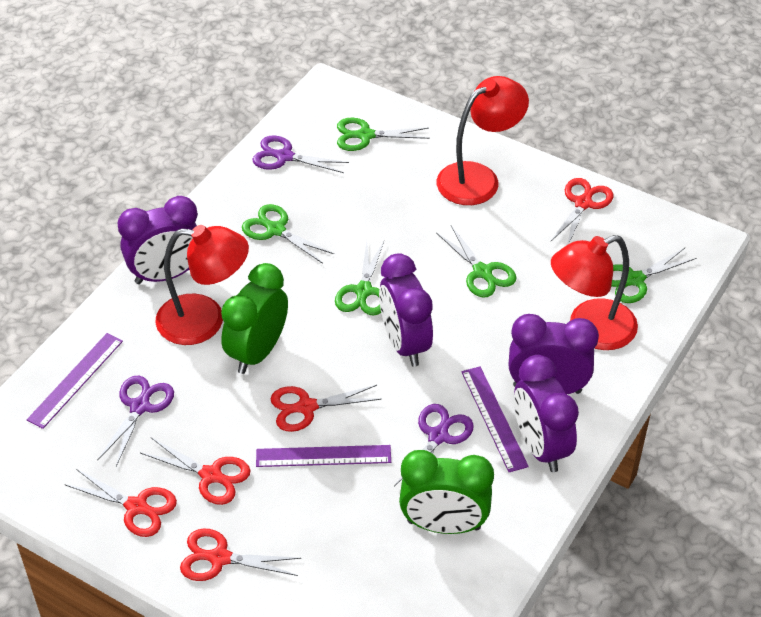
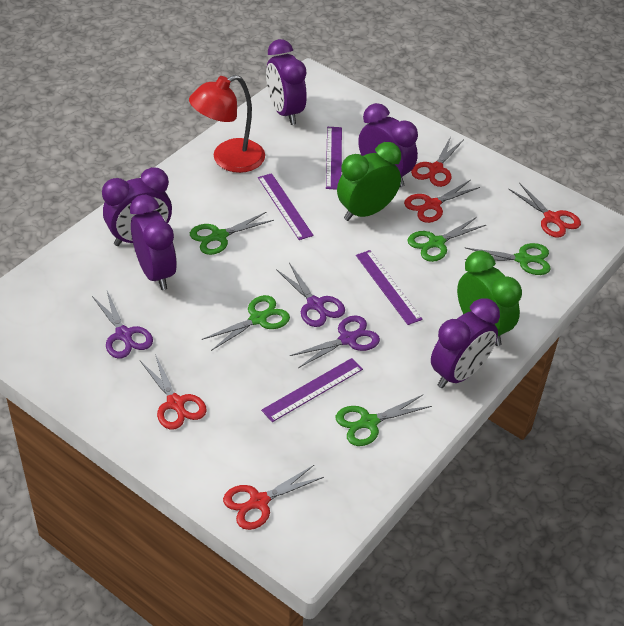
purple clock: 4 -> 5
purple ruler: 3 -> 4
red lamp: 3 -> 1

